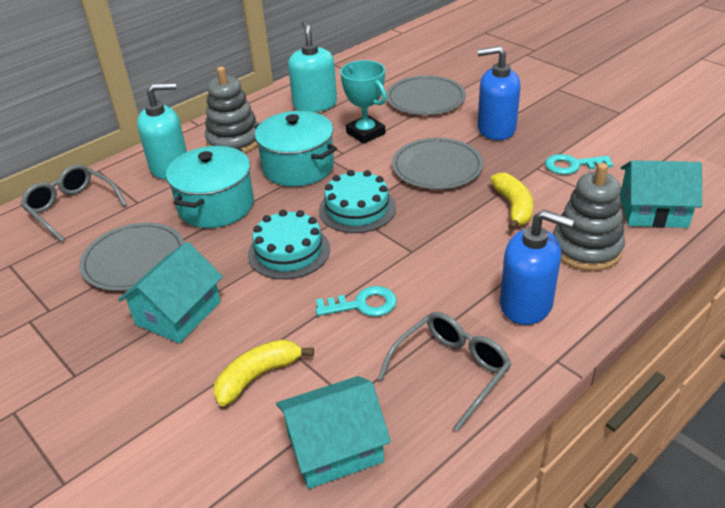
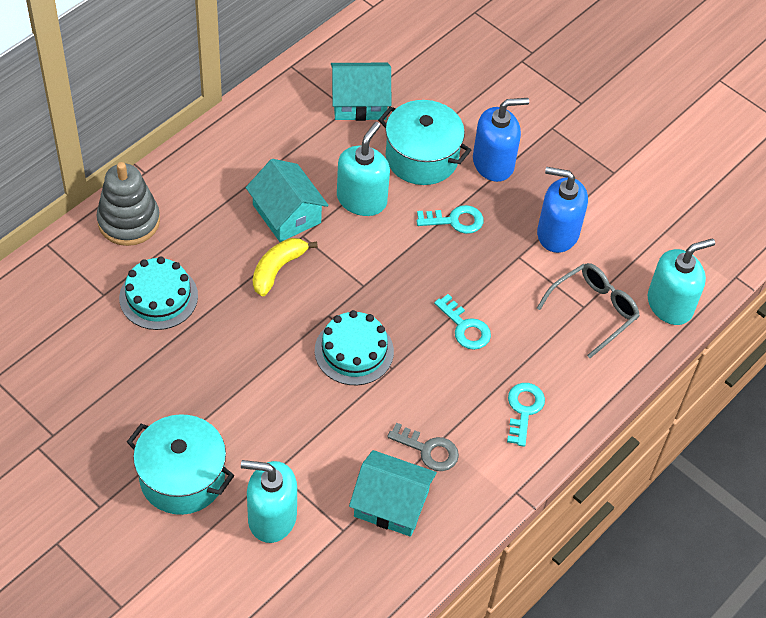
grey glasses: 2 -> 1
grey key: 0 -> 1
grey plate: 3 -> 0
grey stacking toy: 2 -> 1
turquoise key: 2 -> 3
turquoise soap dispenser: 2 -> 3
turquoise trophy: 1 -> 0
yellow banana: 2 -> 1

